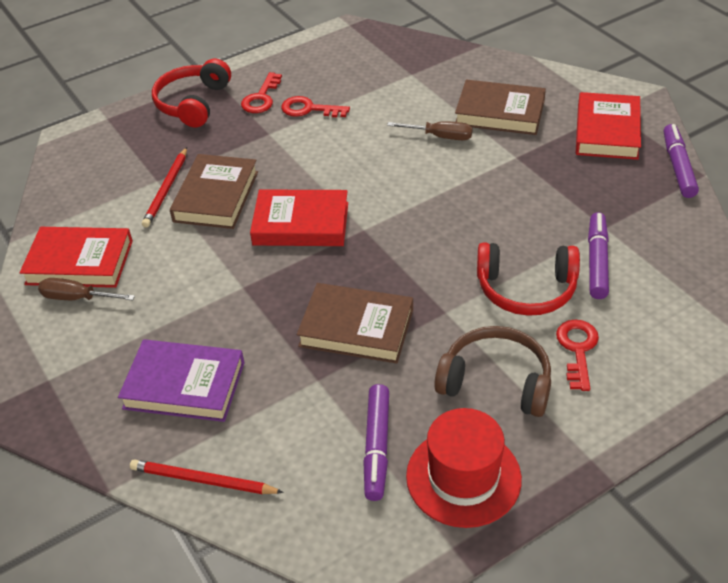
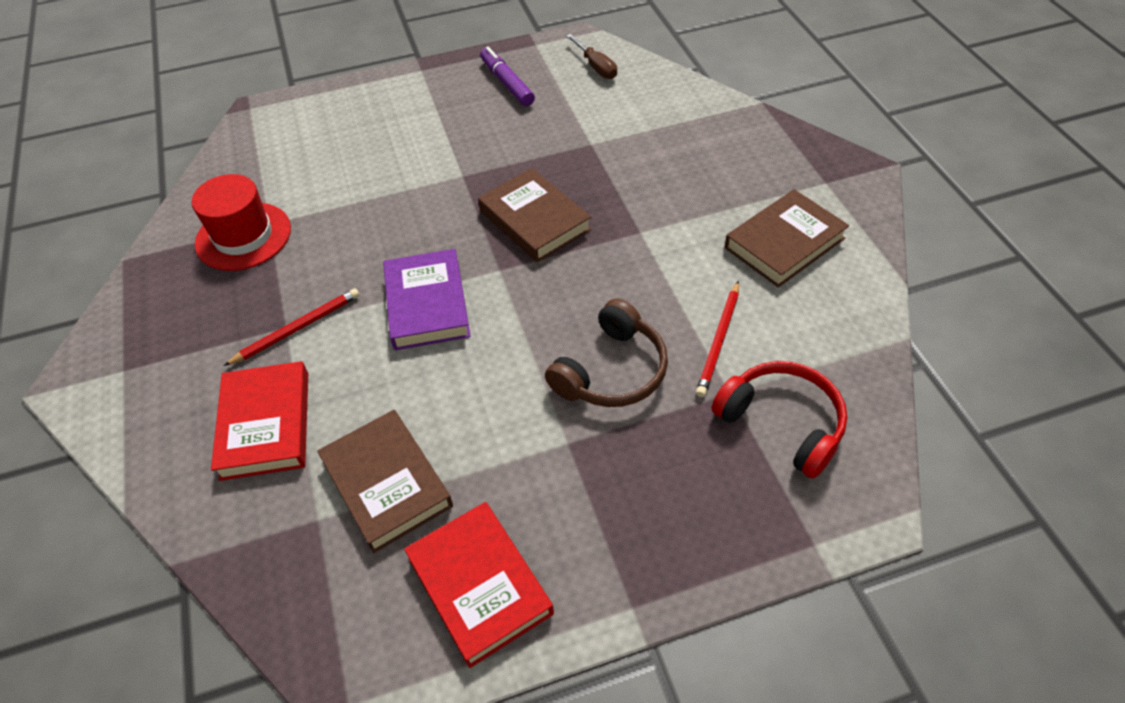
brown screwdriver: 2 -> 1
purple marker: 3 -> 1
red book: 3 -> 2
red headphones: 2 -> 1
red key: 3 -> 0

